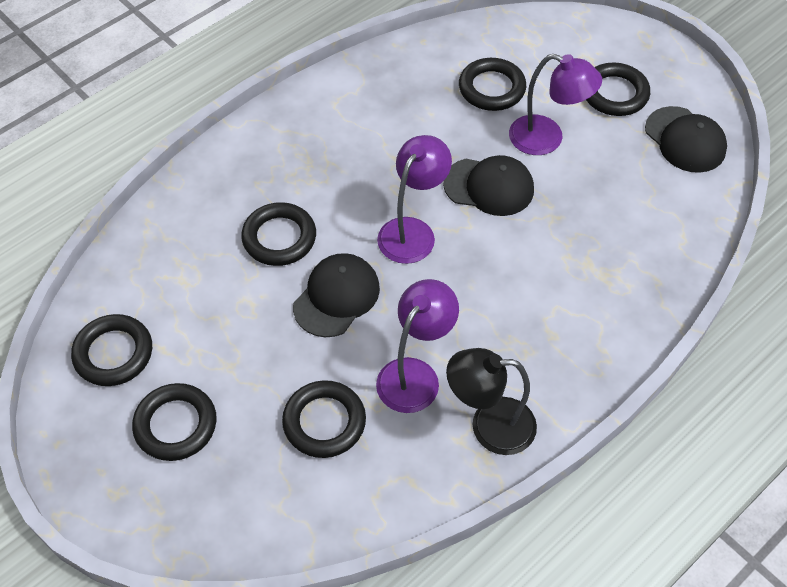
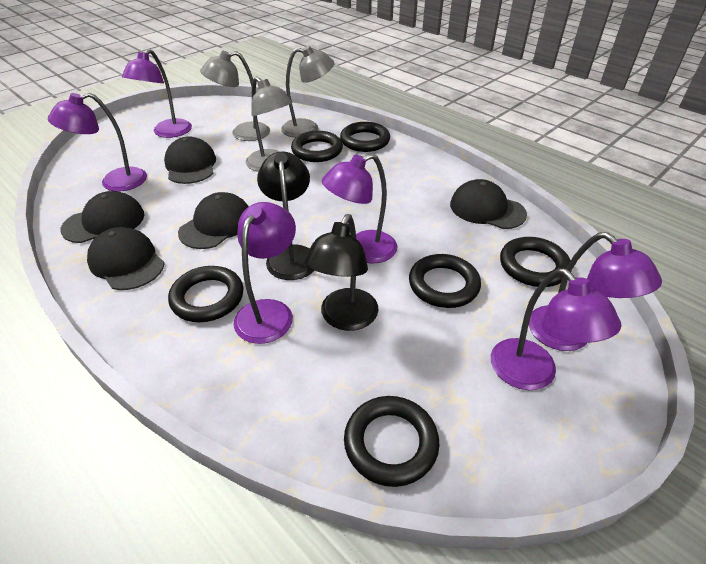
black cap: 3 -> 5
black lamp: 1 -> 2
grey lamp: 0 -> 3
purple lamp: 3 -> 6

